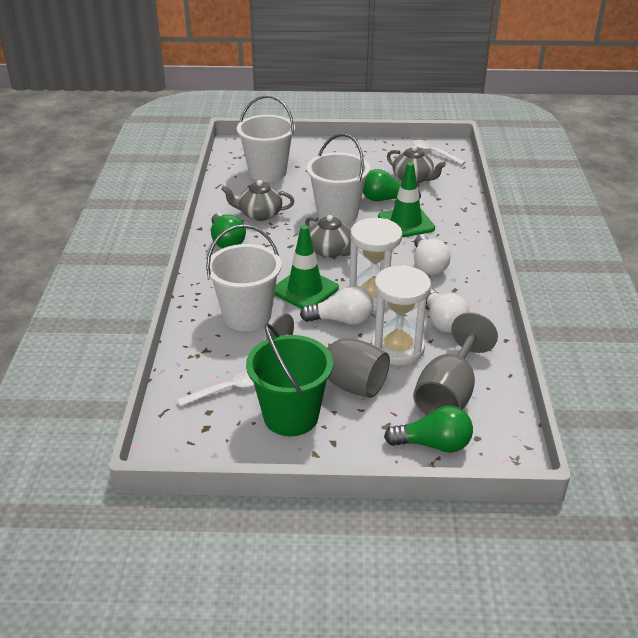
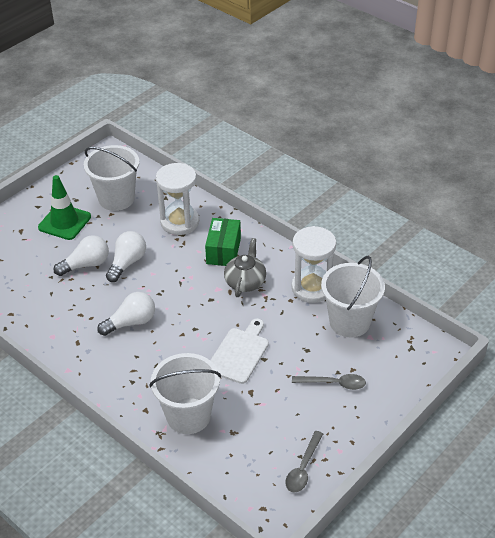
green box: 0 -> 1
green bucket: 1 -> 0
green light bulb: 3 -> 0
green traffic cone: 2 -> 1
grey goblet: 2 -> 0
grey spoon: 0 -> 2
grey teapot: 3 -> 1
white cutting board: 0 -> 1
white spoon: 2 -> 0

